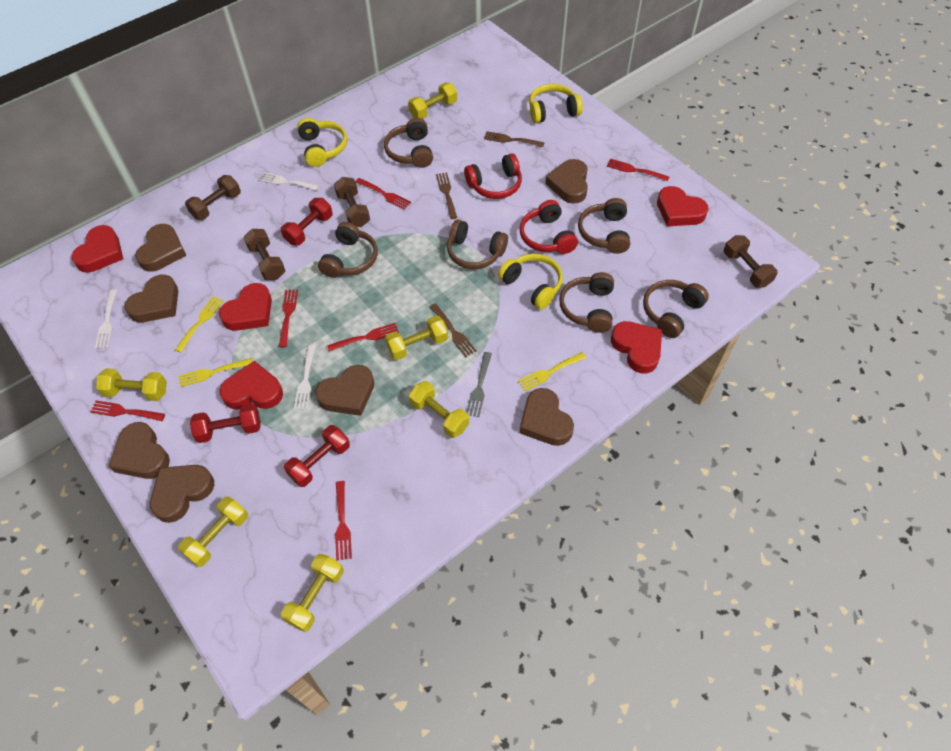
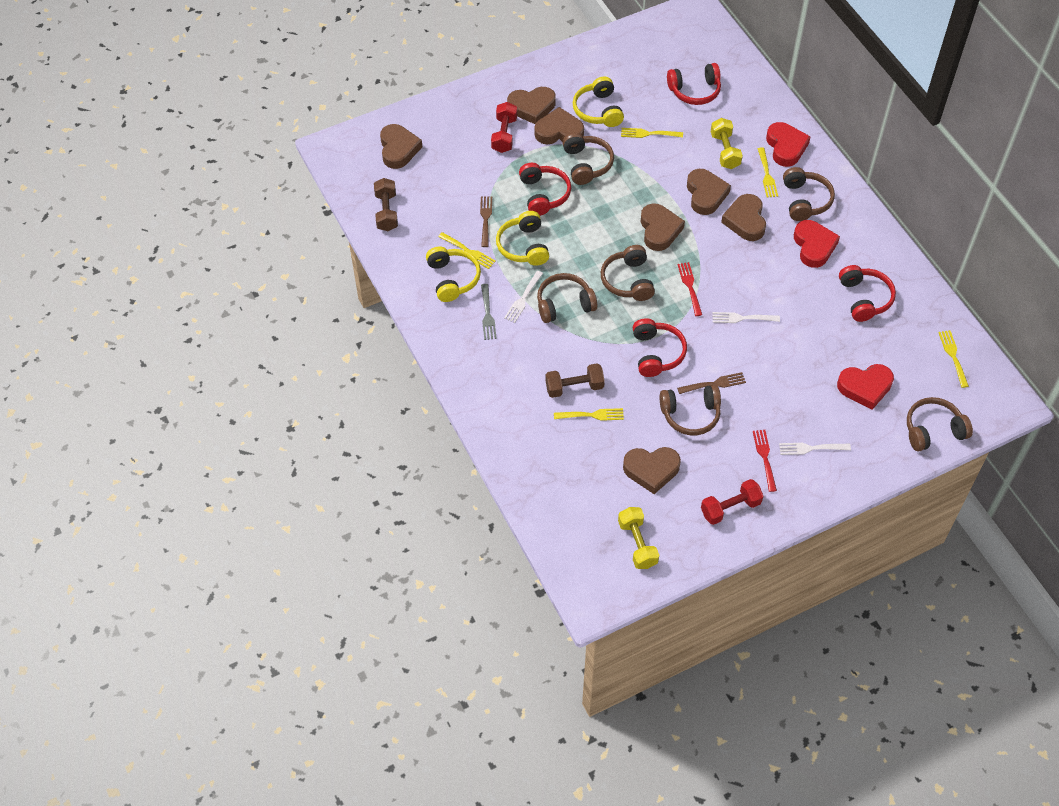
brown dumbbell: 4 -> 2
brown fork: 3 -> 2
red dumbbell: 3 -> 2
red fork: 6 -> 2
red headphones: 2 -> 4
red heart: 5 -> 3
yellow dumbbell: 6 -> 2
yellow fork: 3 -> 5

